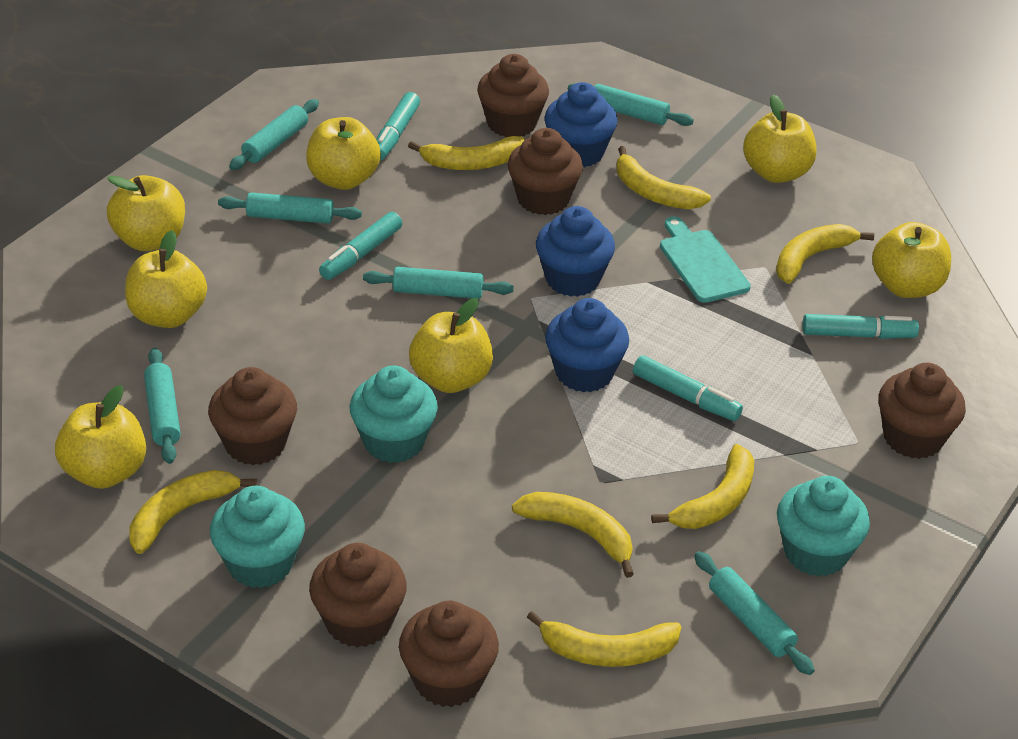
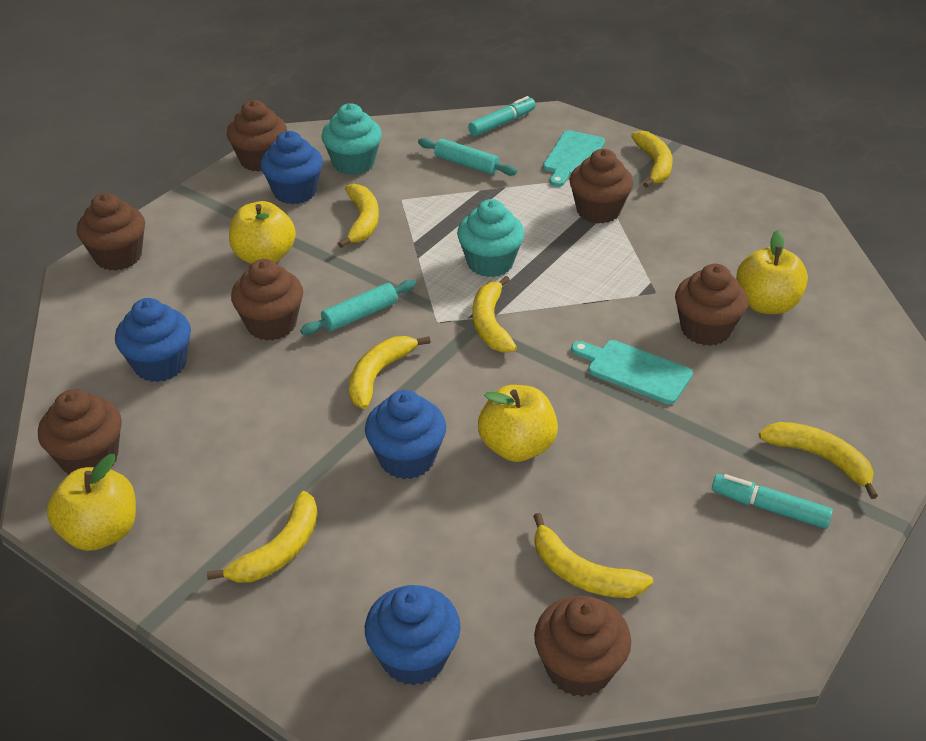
blue cupcake: 3 -> 4
brown cupcake: 6 -> 7
turquoise cupcake: 3 -> 2
turquoise cutting board: 1 -> 2
turquoise marker: 4 -> 2
turquoise rolling pin: 6 -> 2
yellow apple: 7 -> 4

